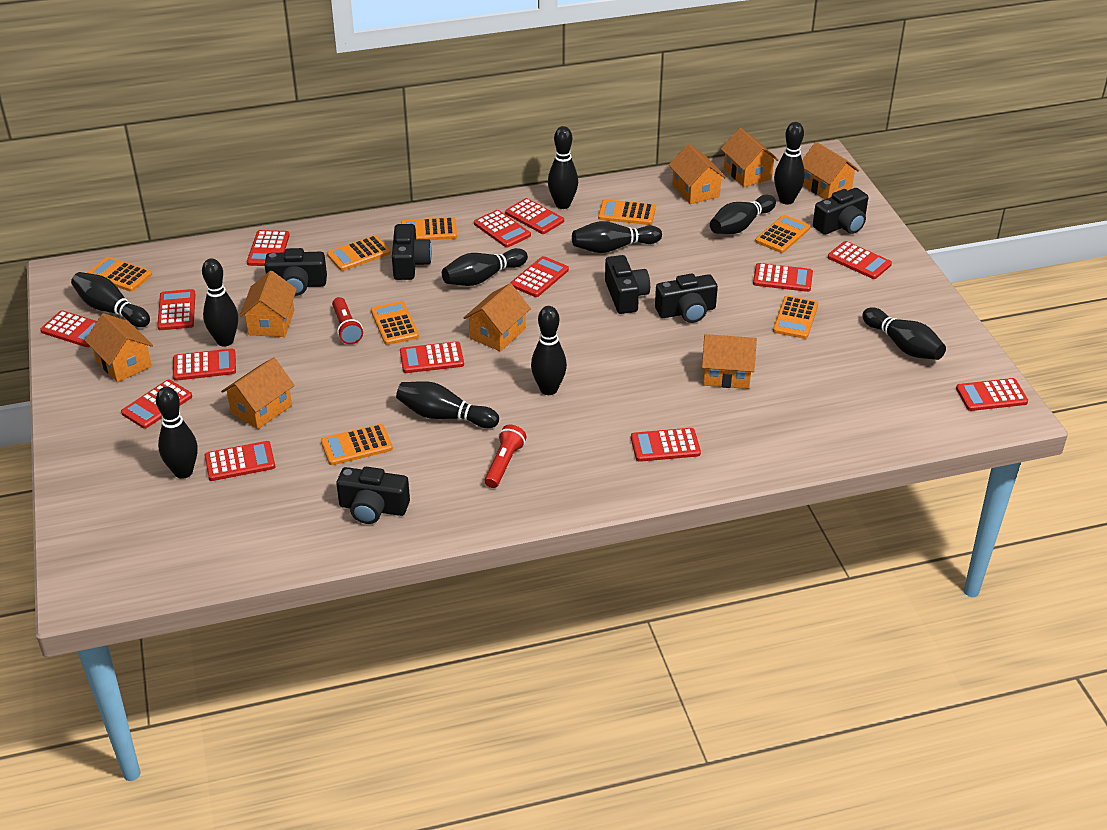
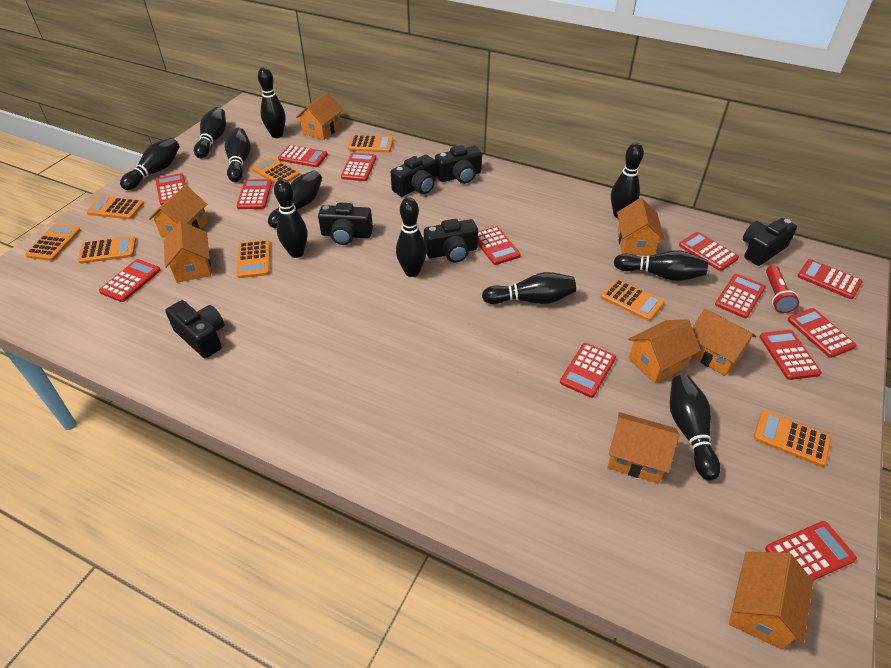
red calculator: 14 -> 13
red flashlight: 2 -> 1

